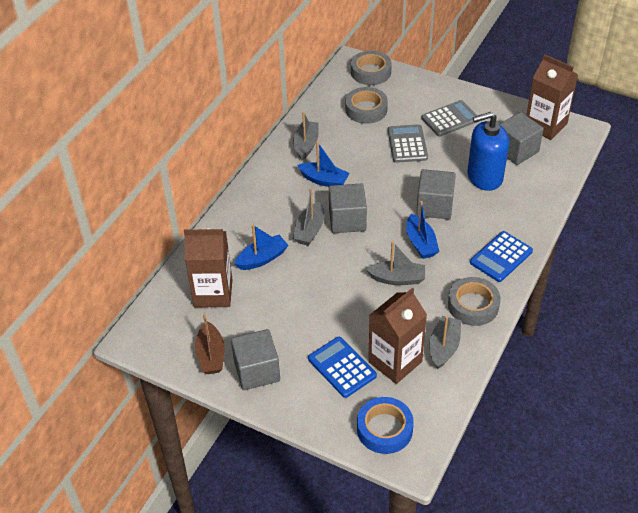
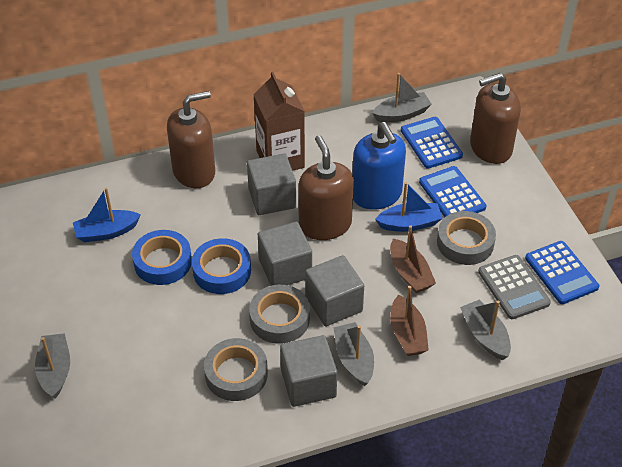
blue boat: 3 -> 2
blue calculator: 2 -> 3
blue tape: 1 -> 2
brown boat: 1 -> 2
brown carton: 3 -> 1
brown soap dispenser: 0 -> 3
grey calculator: 2 -> 1

